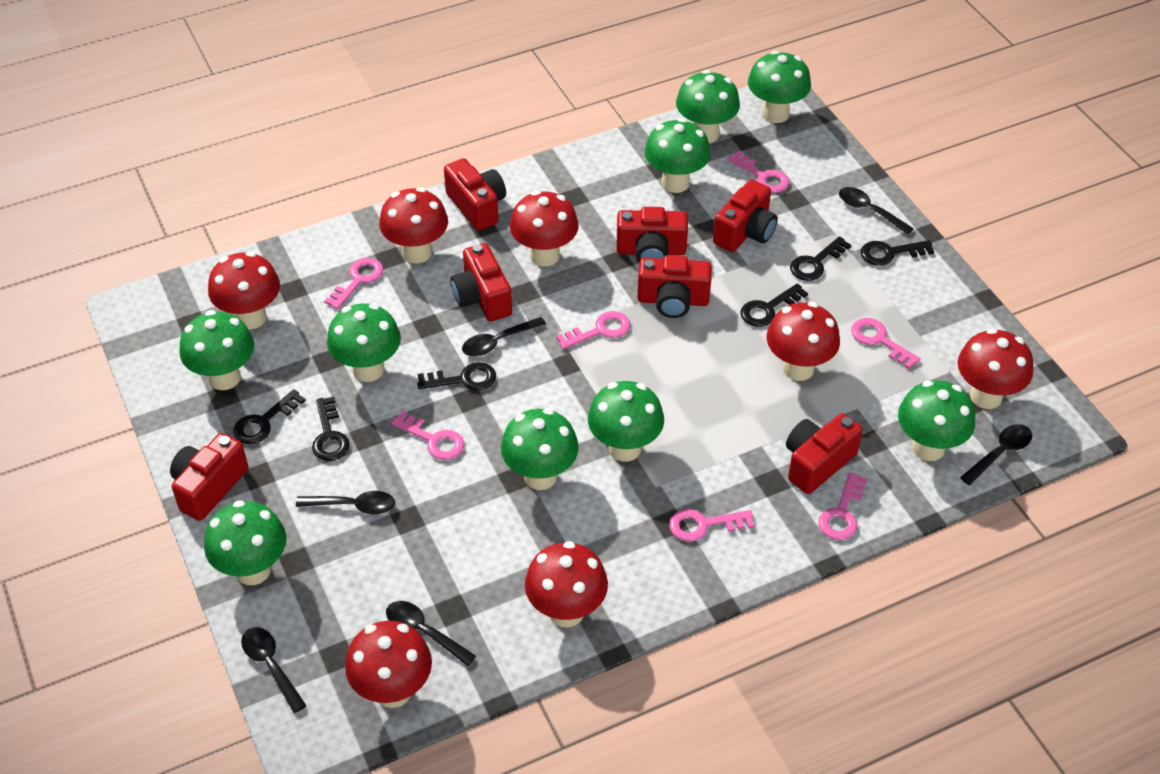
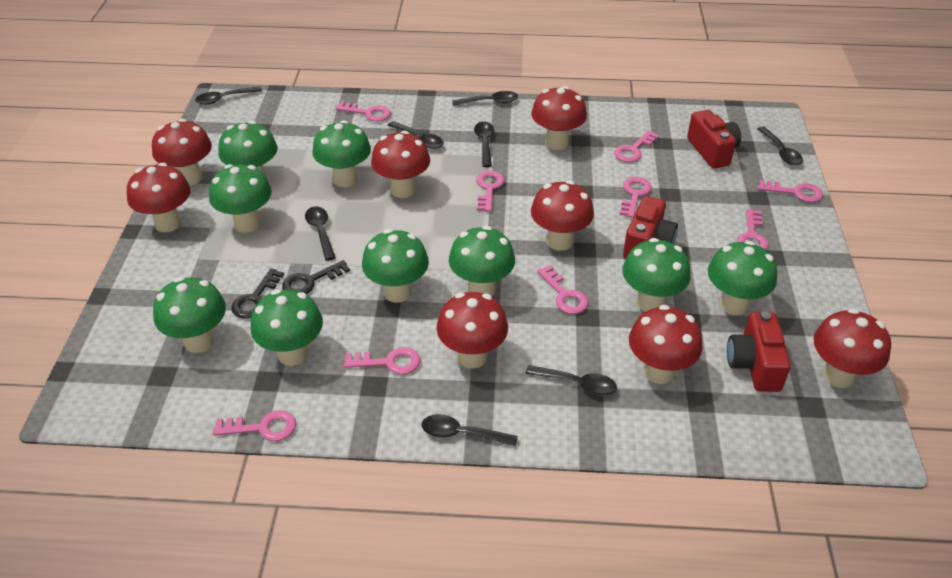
black key: 6 -> 2
black spoon: 6 -> 8
pink key: 7 -> 9
red camera: 7 -> 3
red mushroom: 7 -> 8

